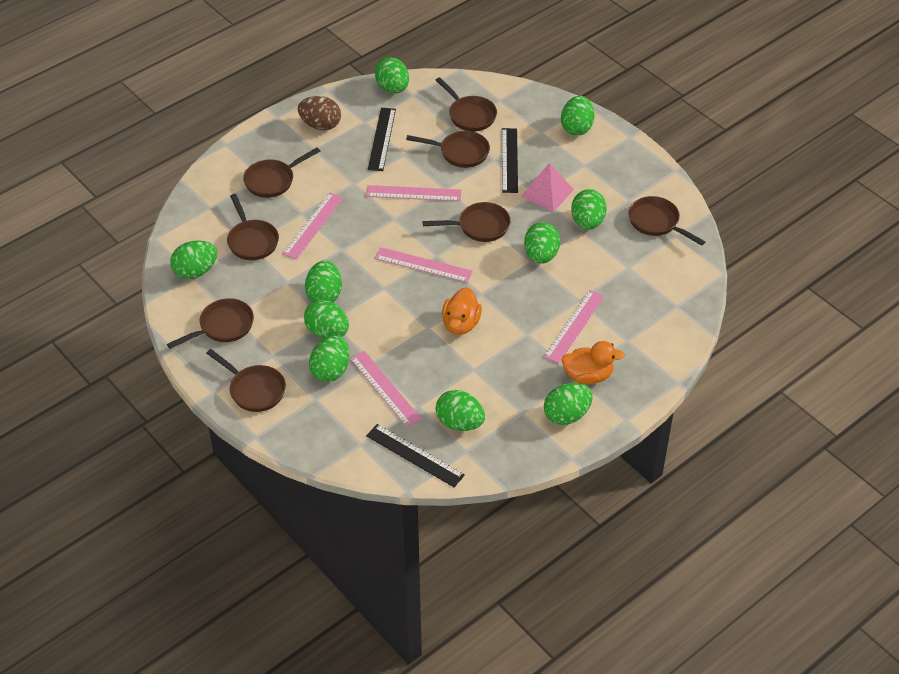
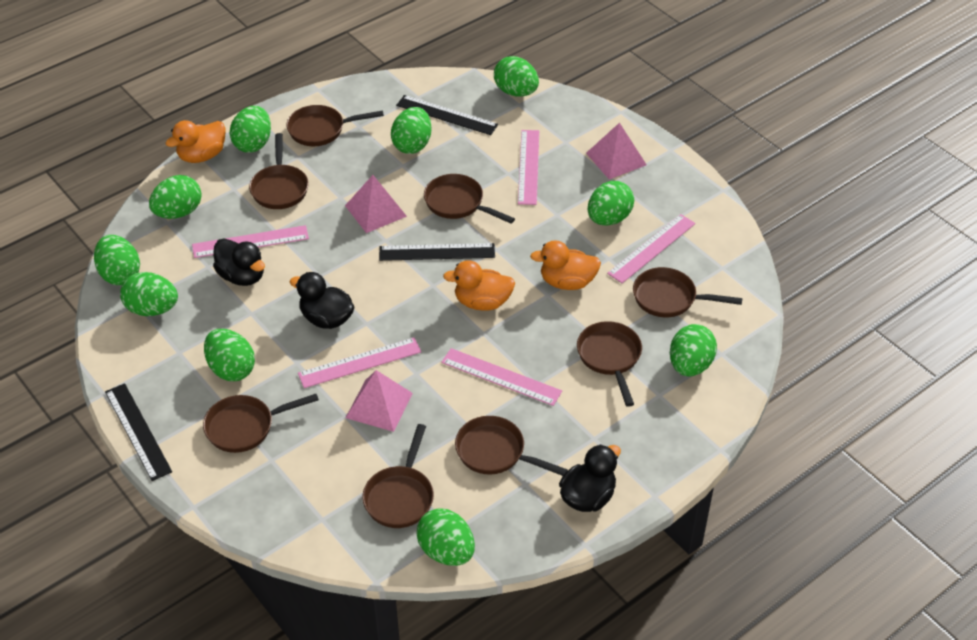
black duck: 0 -> 3
brown egg: 1 -> 0
orange duck: 2 -> 3
pink pyramid: 1 -> 3

